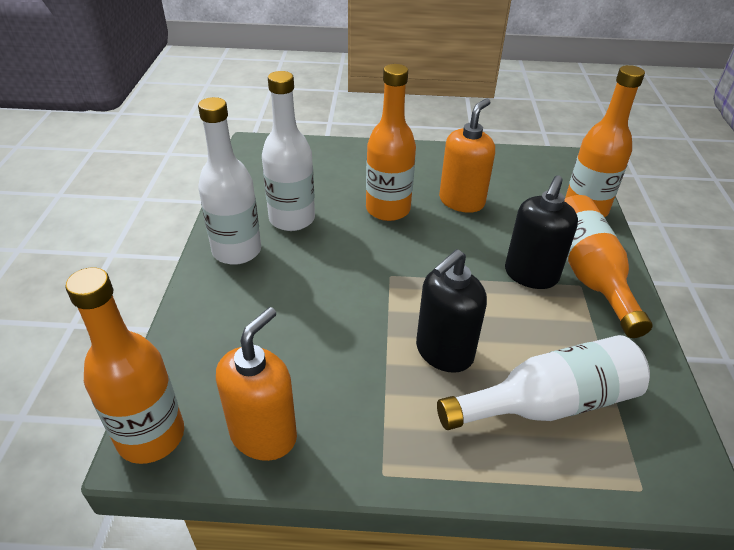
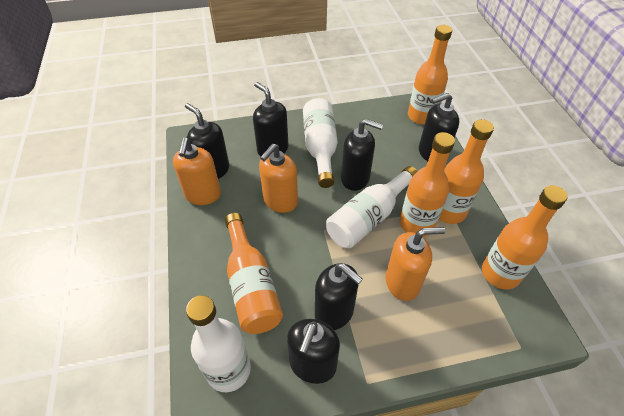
black soap dispenser: 2 -> 6
orange bottle: 4 -> 5
orange soap dispenser: 2 -> 3

